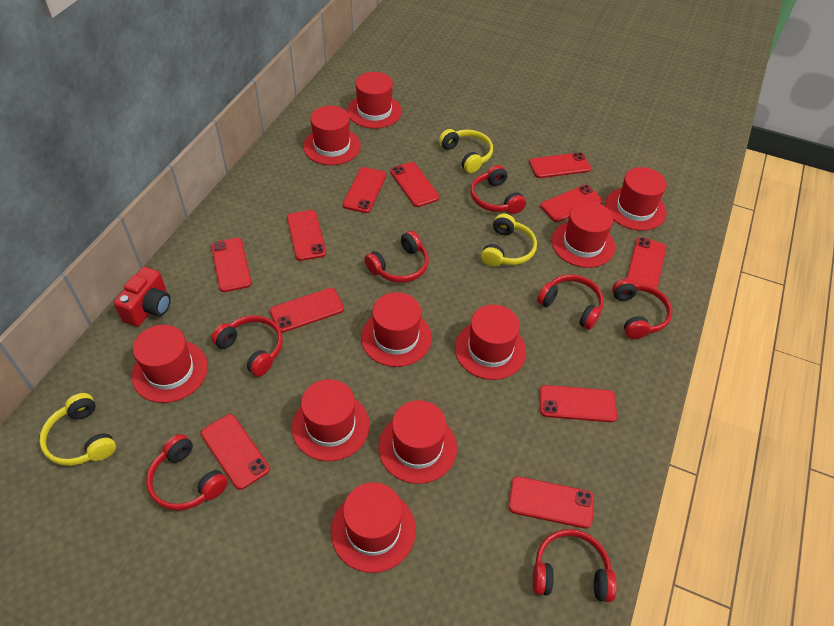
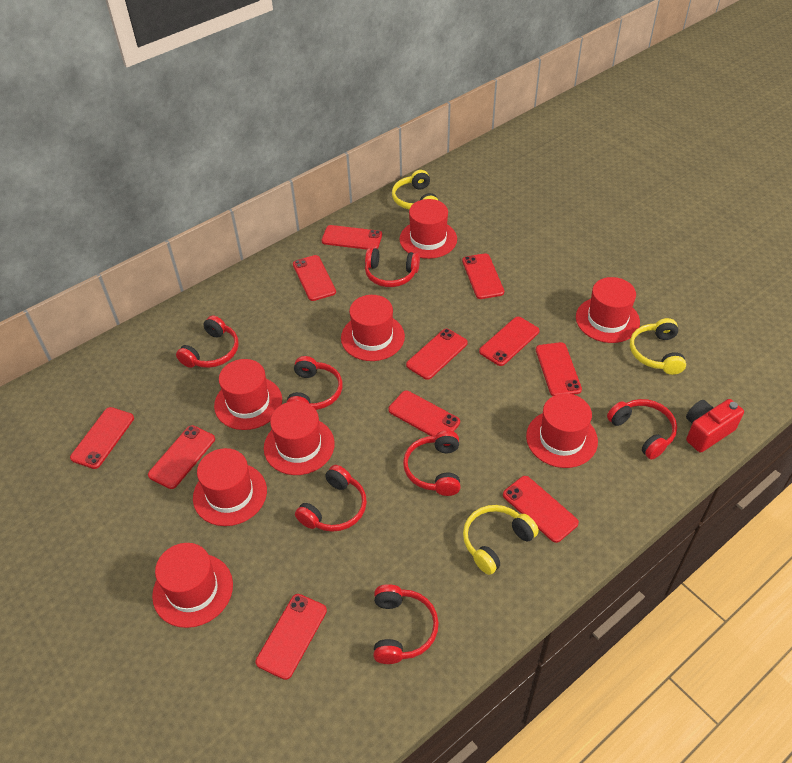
red hat: 10 -> 8

